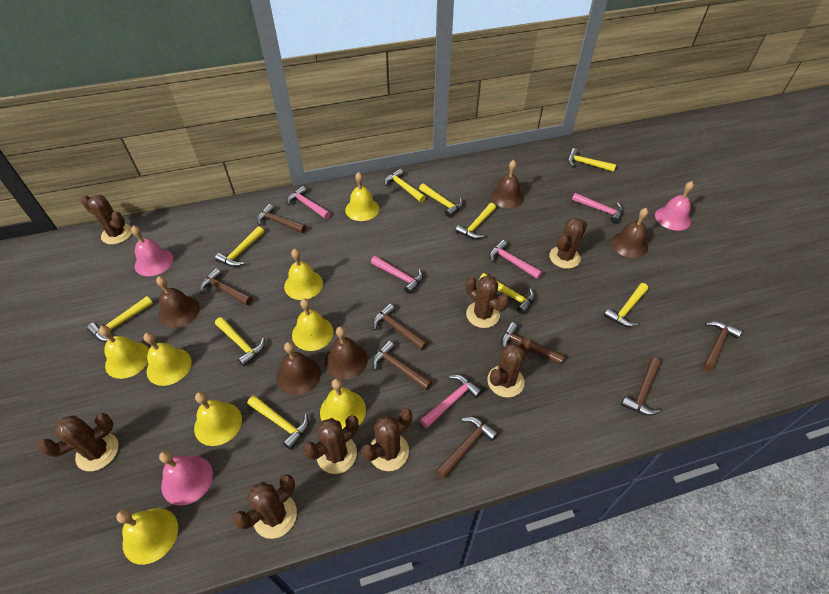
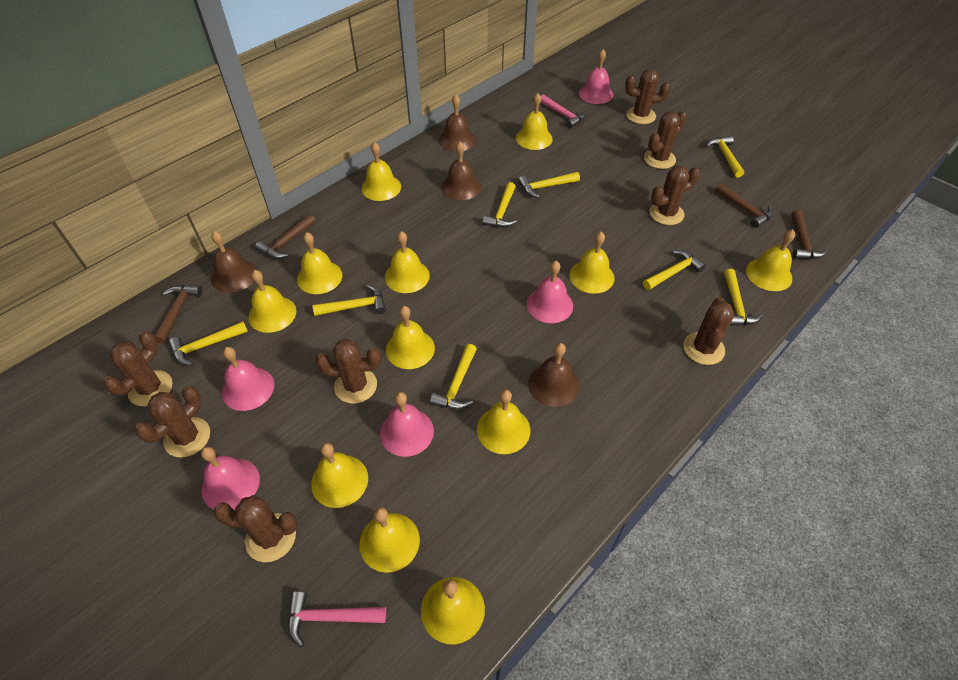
brown bell: 5 -> 4
brown hammer: 8 -> 4
pink bell: 3 -> 5
pink hammer: 5 -> 2
yellow bell: 8 -> 12
yellow hammer: 10 -> 8

